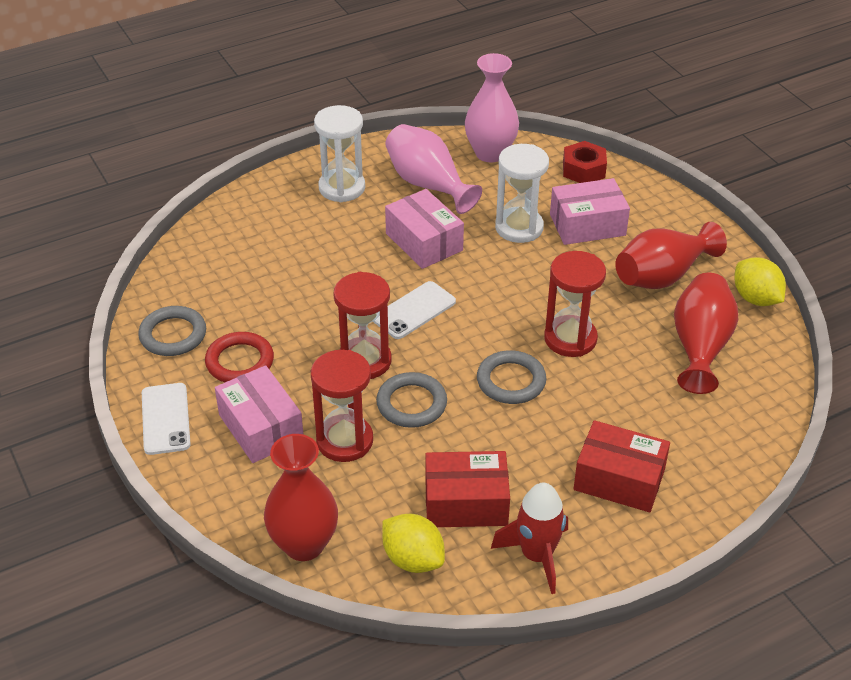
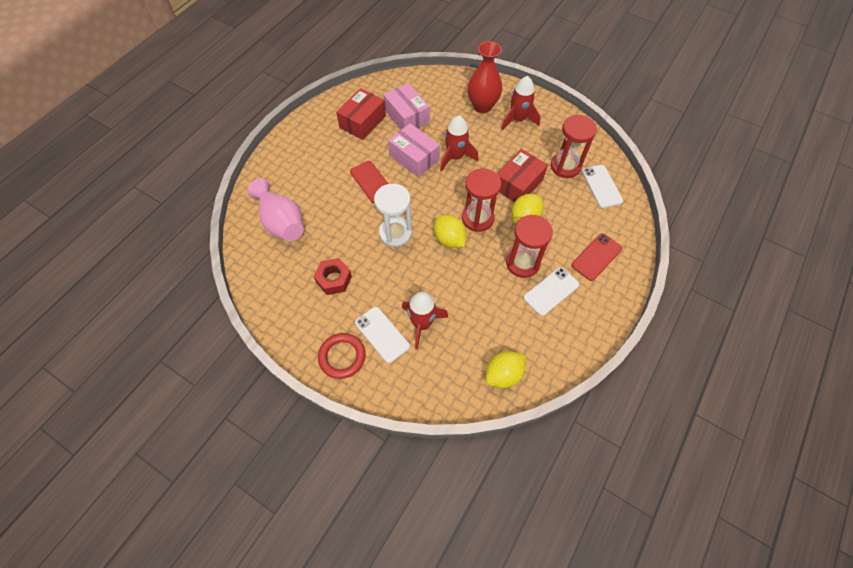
grey ring: 3 -> 0
pink box: 3 -> 2
pink vase: 2 -> 1
red phone: 0 -> 2
red rocket: 1 -> 3
red vase: 3 -> 1
white hourglass: 2 -> 1
white phone: 2 -> 3
yellow lemon: 2 -> 3

